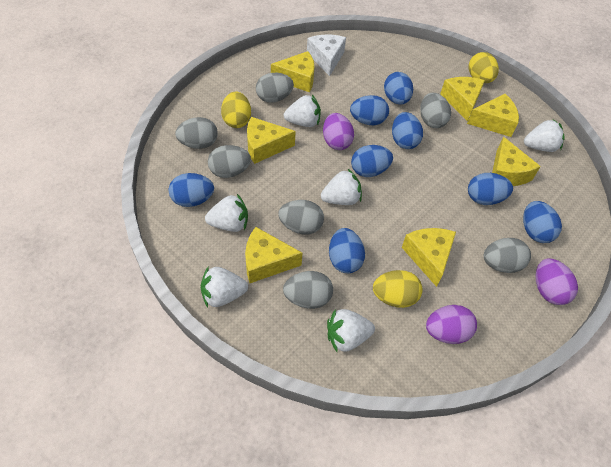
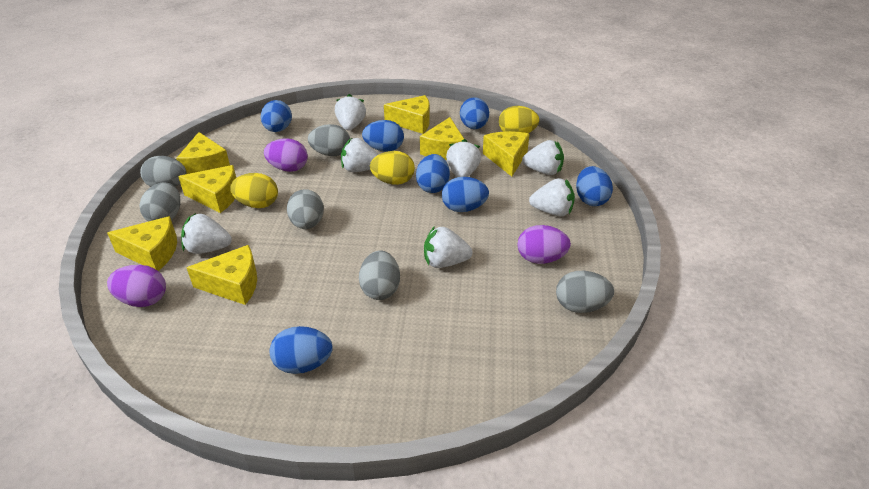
blue egg: 8 -> 7
grey egg: 7 -> 6
white cheese: 1 -> 0
white strawberry: 6 -> 7

